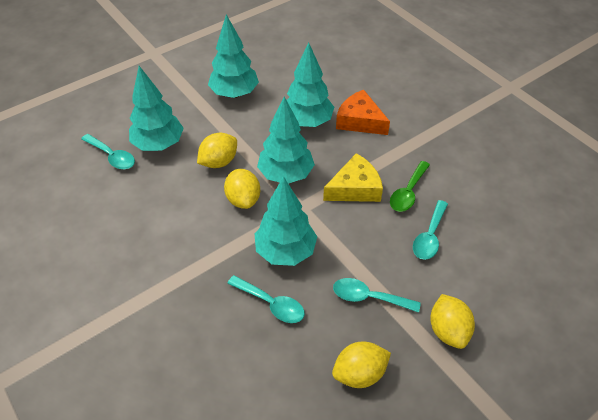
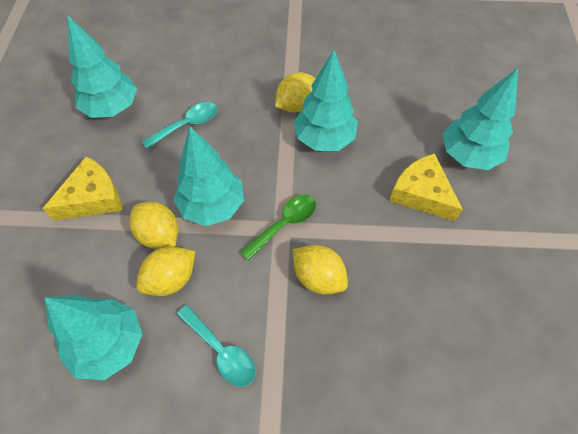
orange cheese: 1 -> 0
turquoise spoon: 4 -> 2
yellow cheese: 1 -> 2

